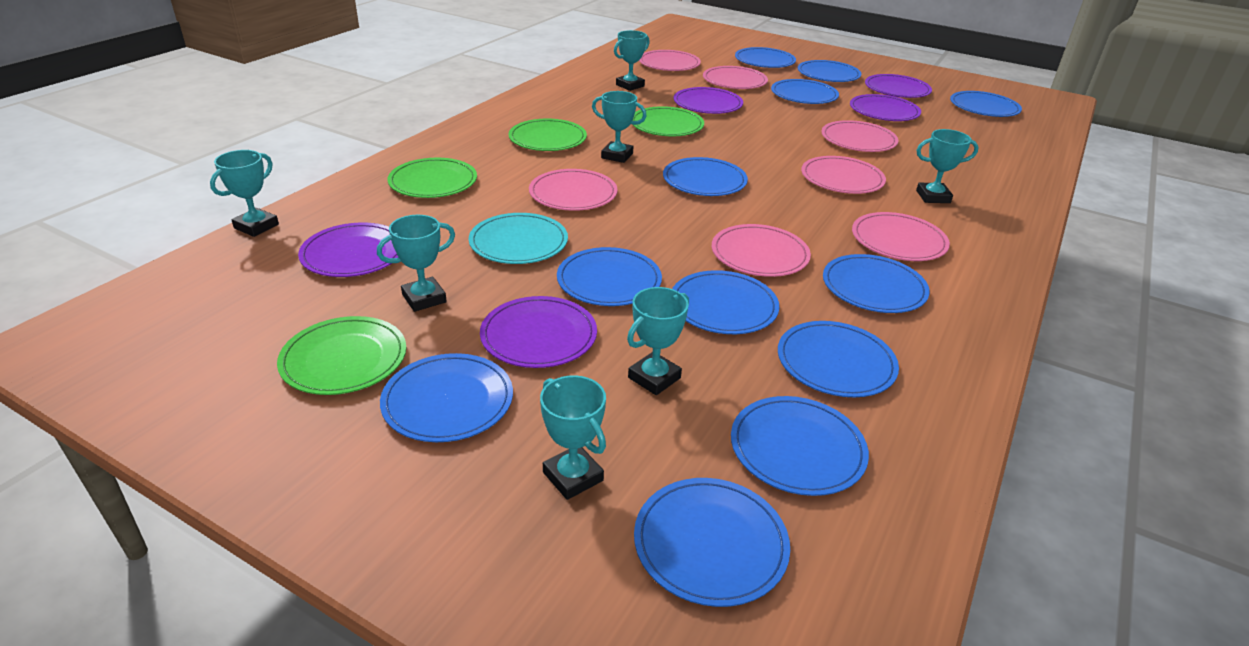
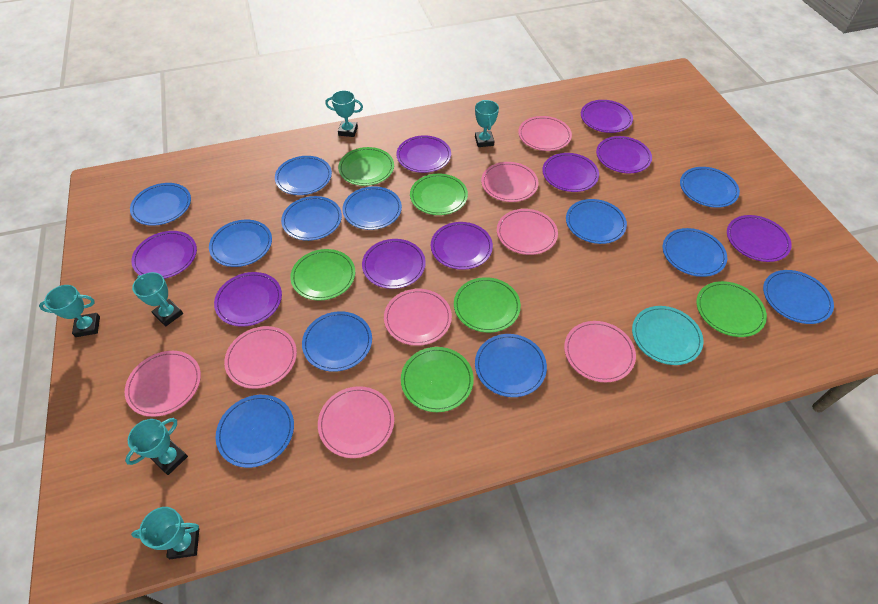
green plate: 4 -> 6
pink plate: 7 -> 8
purple plate: 5 -> 9
turquoise trophy: 7 -> 6

